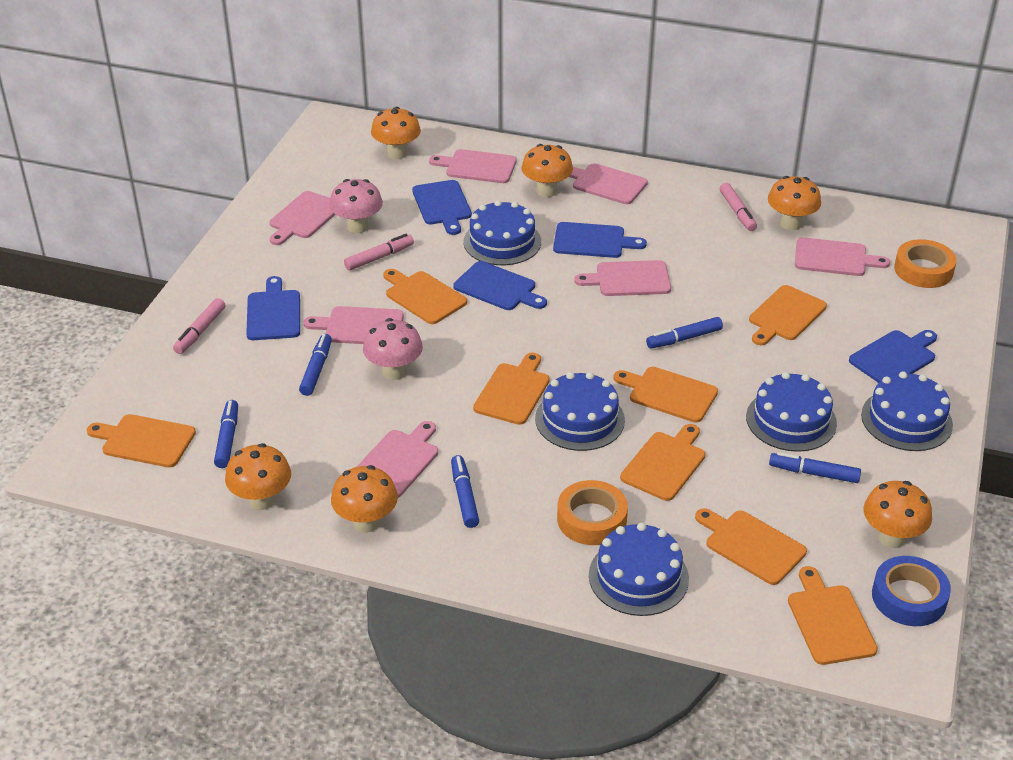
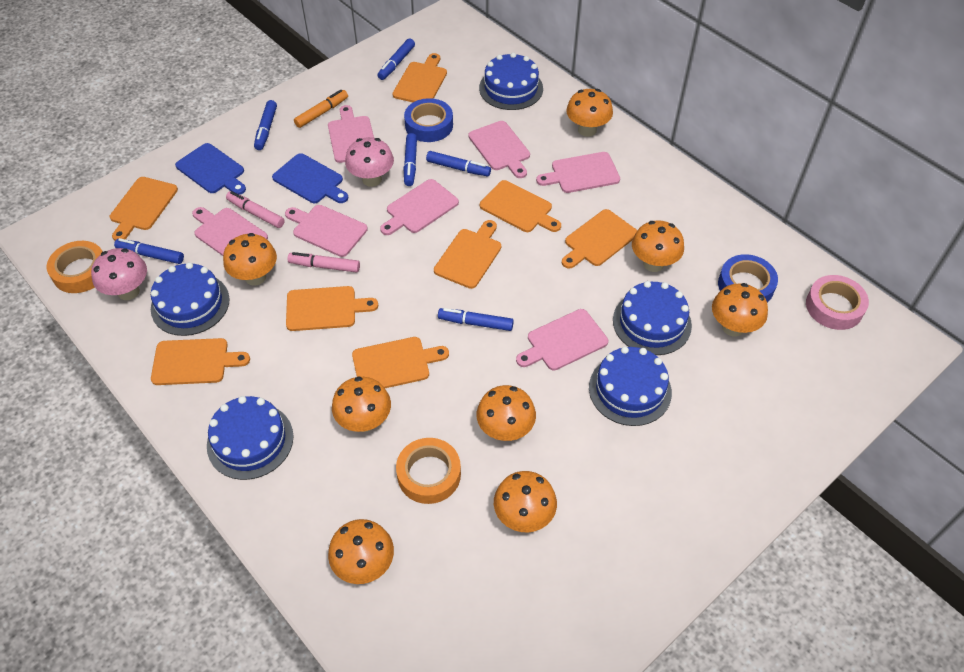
blue cutting board: 5 -> 2
blue marker: 5 -> 6
blue tape: 1 -> 2
orange marker: 0 -> 1
orange mushroom: 6 -> 8
pink marker: 3 -> 2
pink tape: 0 -> 1

